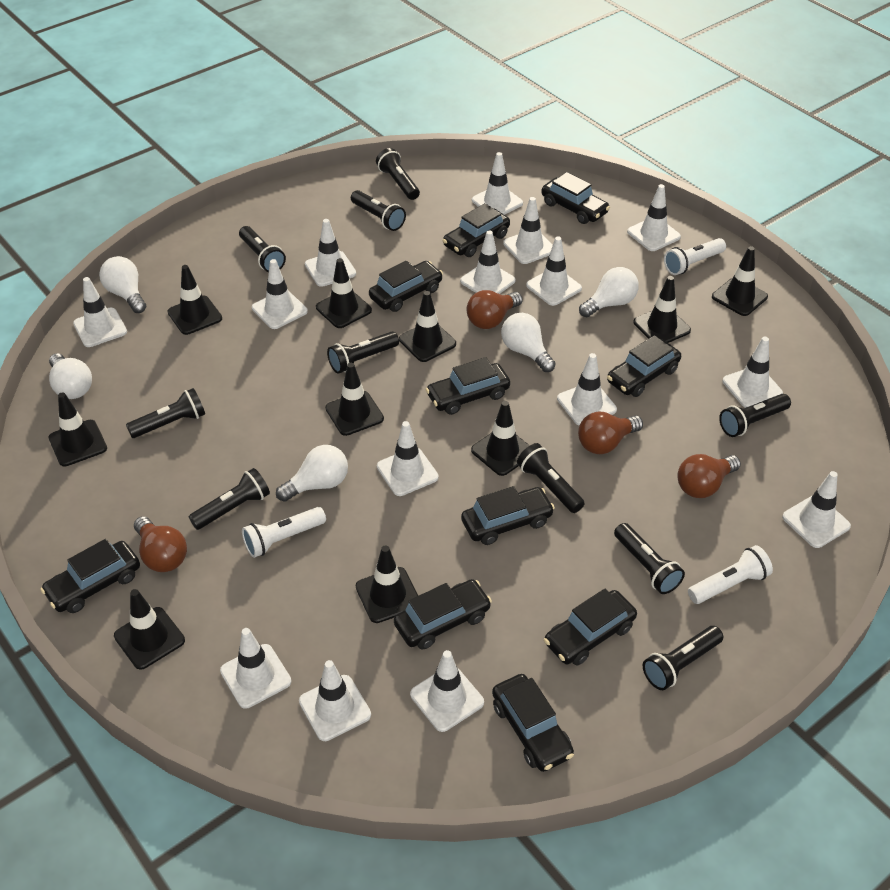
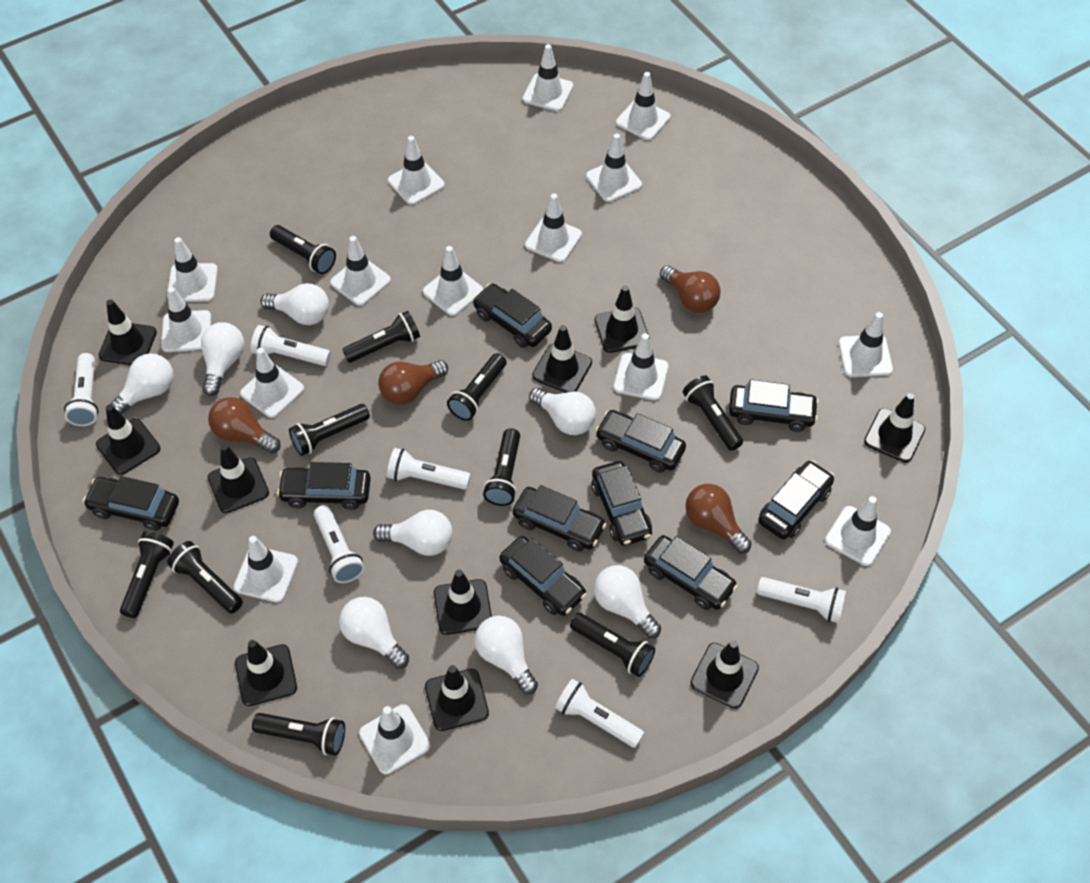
white flashlight: 3 -> 6
white light bulb: 5 -> 8

